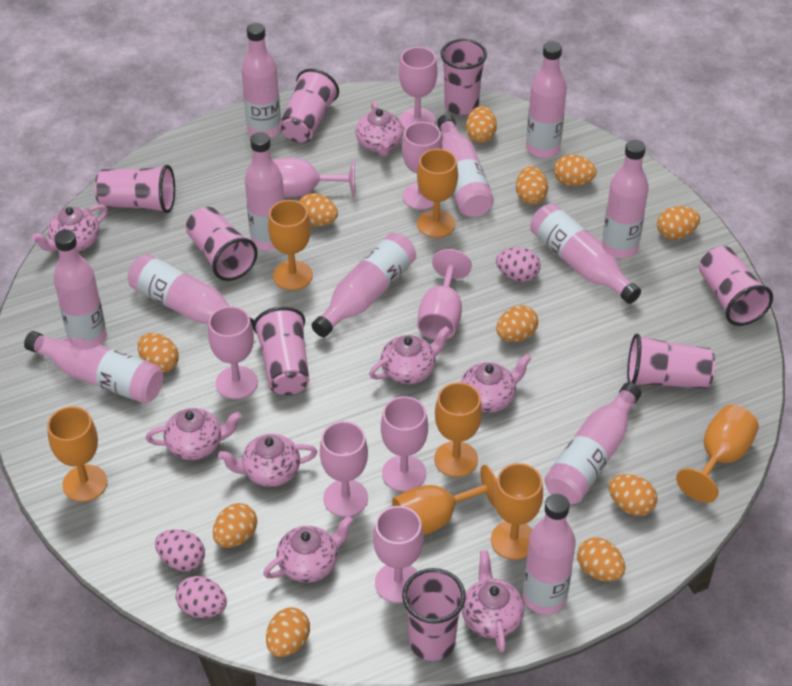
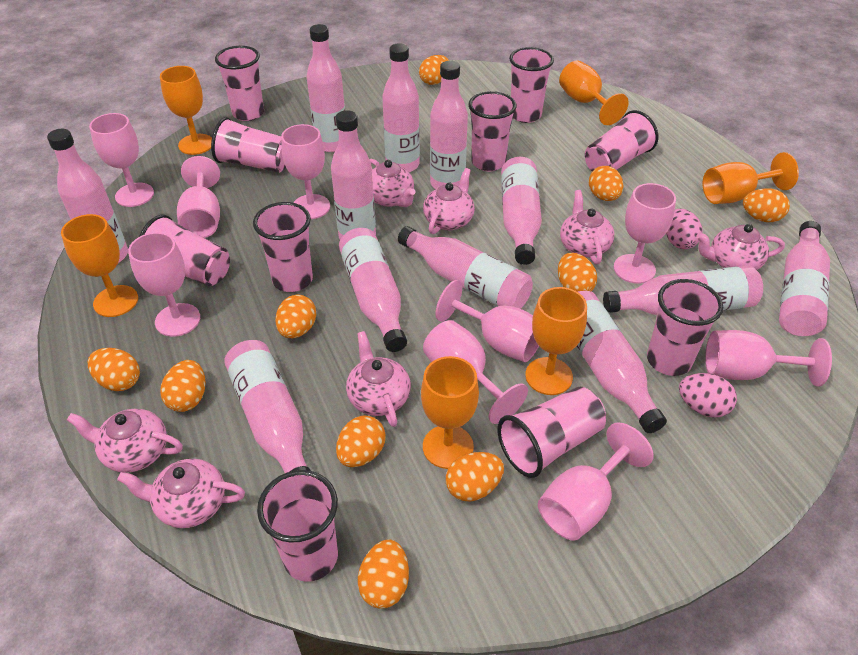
orange egg: 11 -> 10
orange goblet: 7 -> 6
pink cup: 8 -> 10
pink egg: 3 -> 2
pink goblet: 8 -> 9
pink teapot: 8 -> 7

